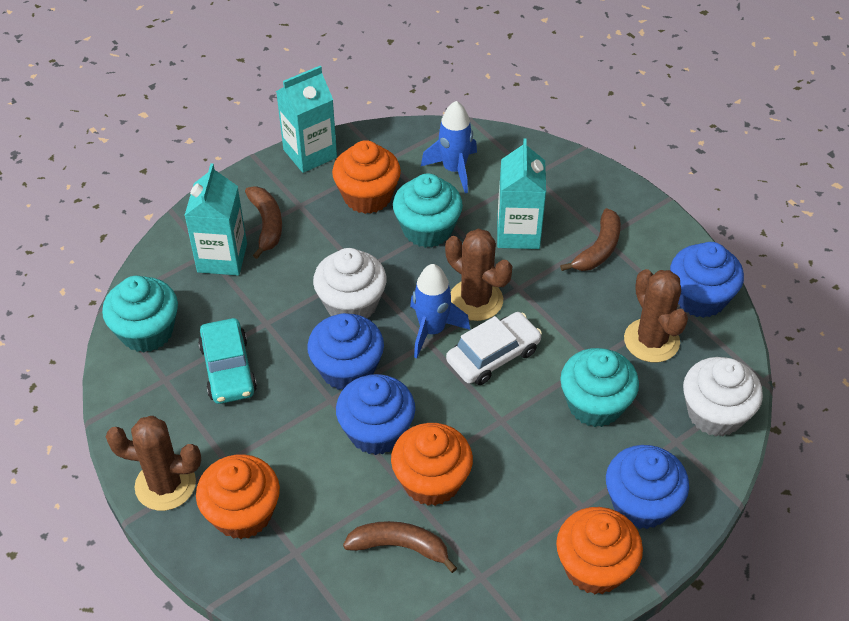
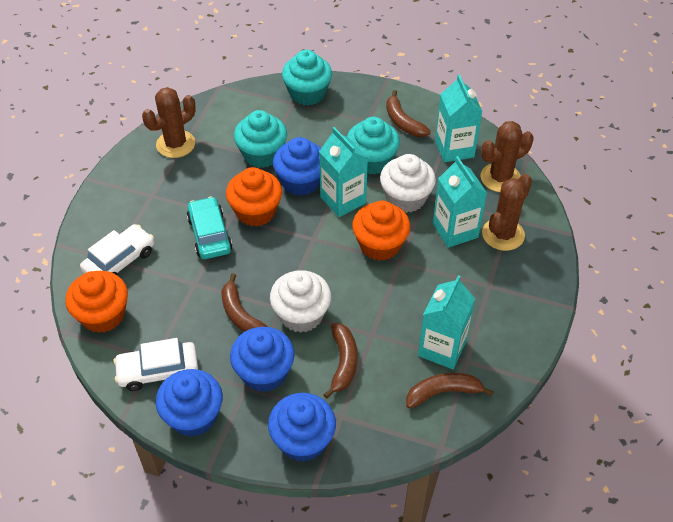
blue rocket: 2 -> 0
brown banana: 3 -> 4
orange cupcake: 4 -> 3
turquoise carton: 3 -> 4
white car: 1 -> 2

